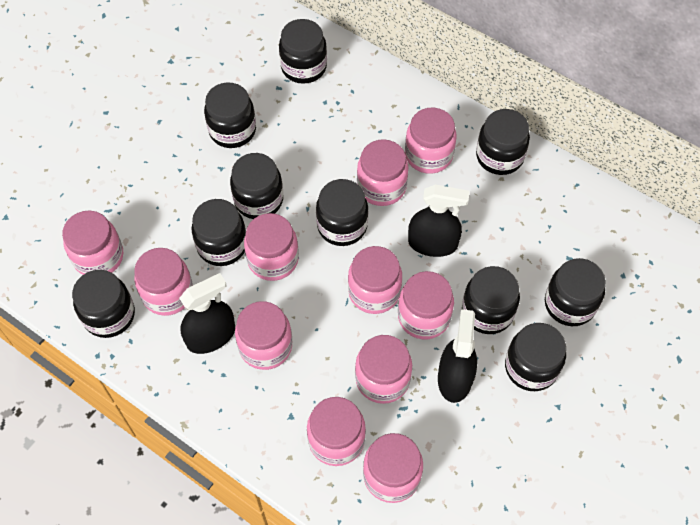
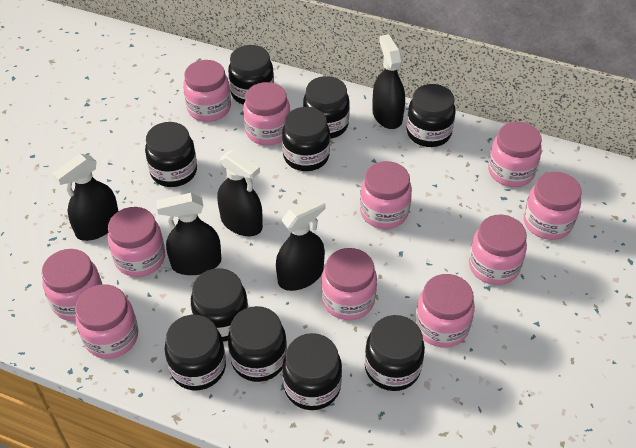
black spray bottle: 3 -> 5

